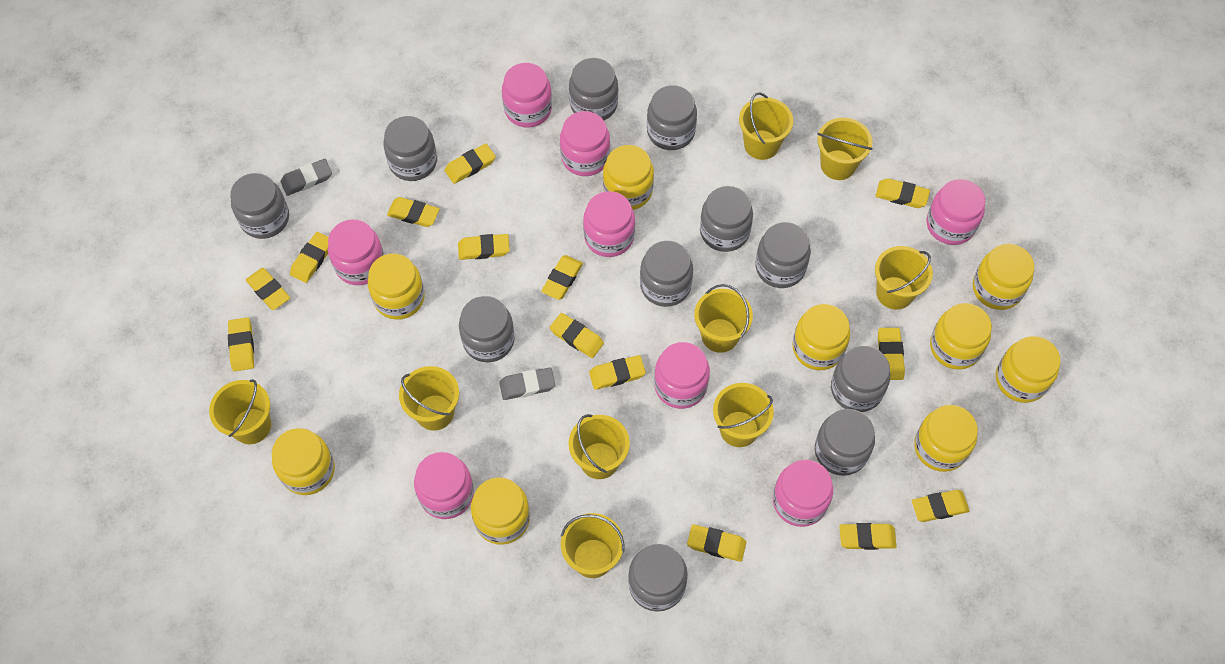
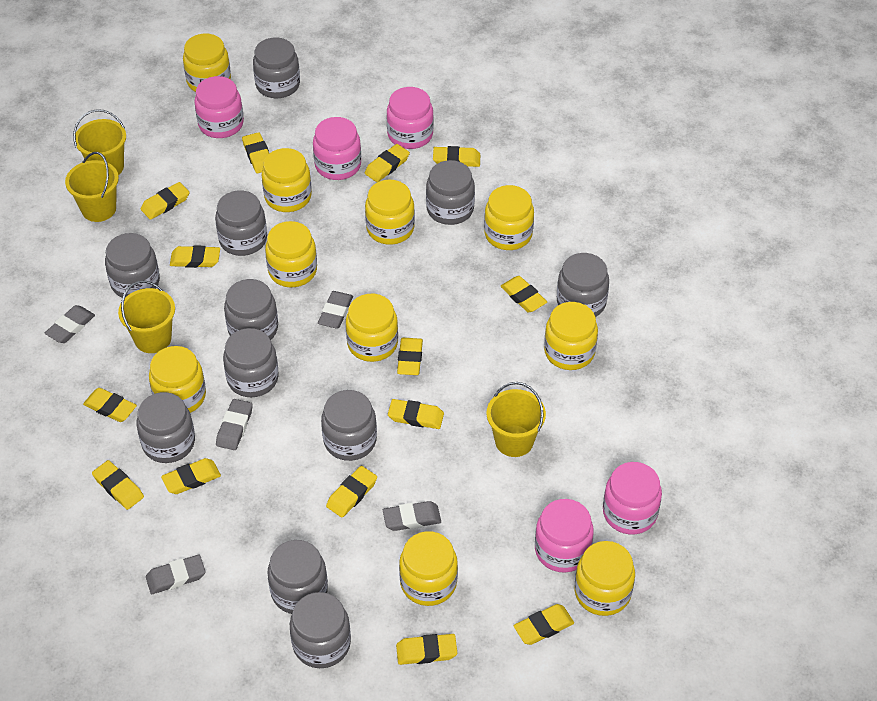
grey eraser: 2 -> 5
pink jar: 8 -> 5
yellow bucket: 9 -> 4
yellow jar: 9 -> 10

